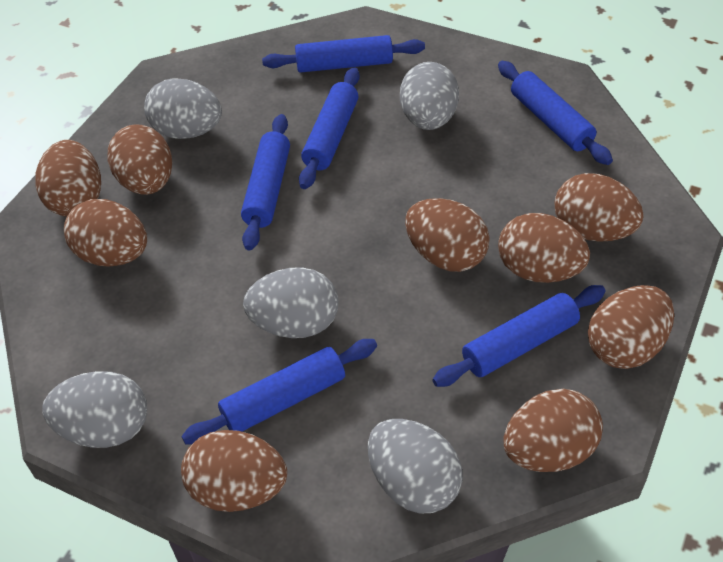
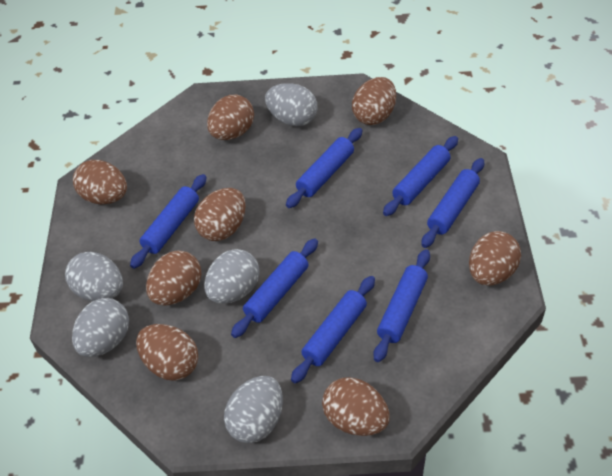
blue rolling pin: 6 -> 7
brown egg: 9 -> 8

